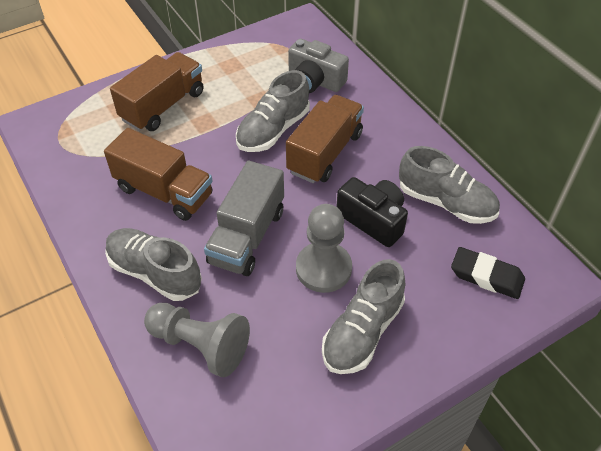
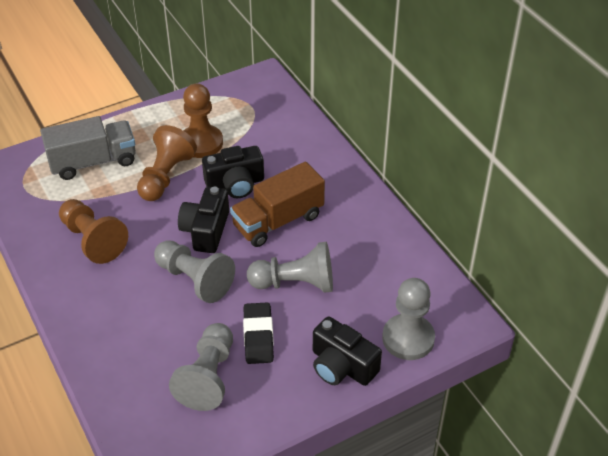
black camera: 1 -> 3
brown pawn: 0 -> 3
brown truck: 3 -> 1
grey camera: 1 -> 0
grey pawn: 2 -> 4
grey shoe: 4 -> 0

